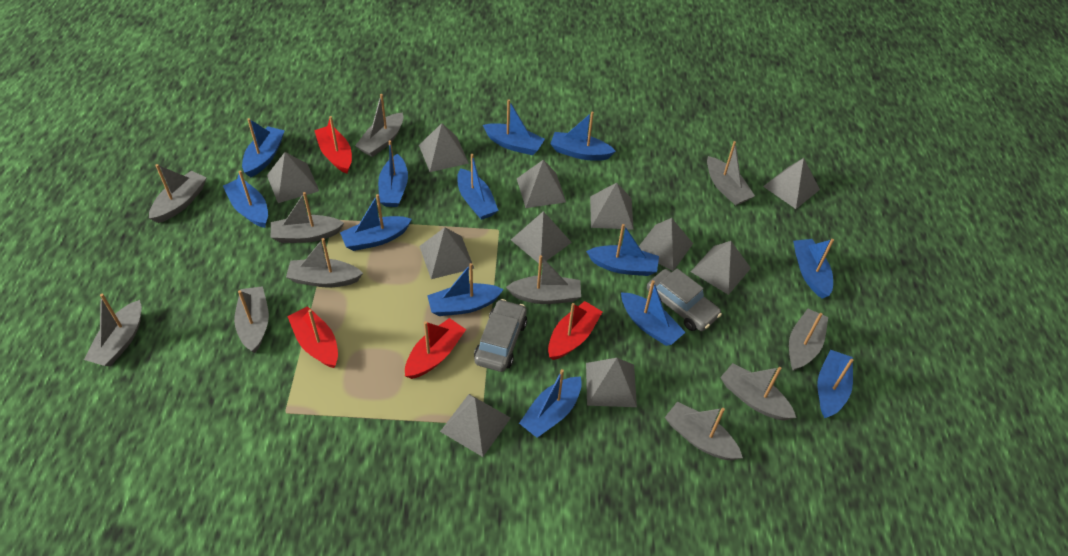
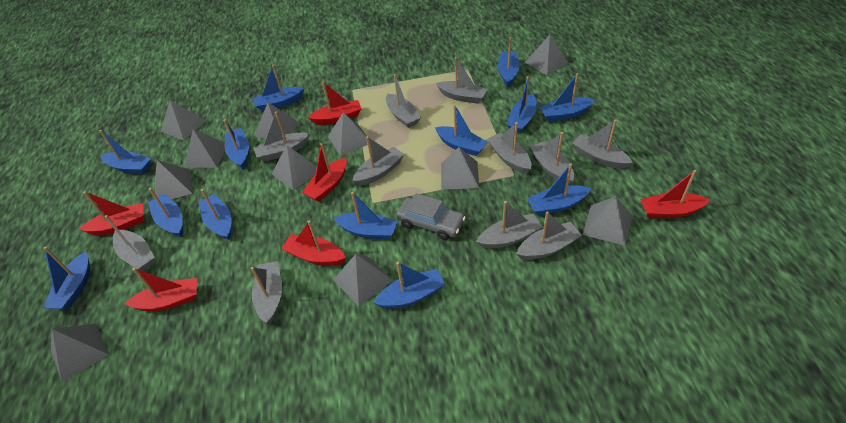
grey car: 2 -> 1
red boat: 4 -> 6

